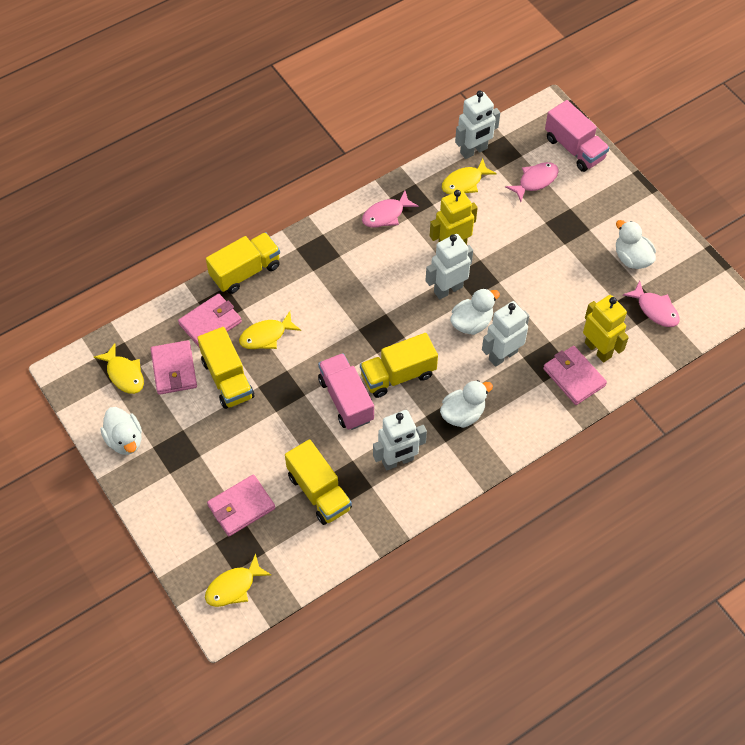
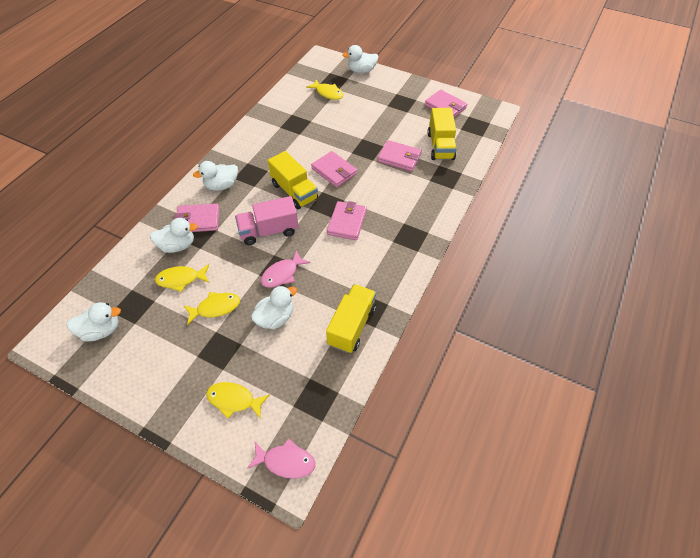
pink fish: 3 -> 2
pink truck: 2 -> 1
pink wallet: 4 -> 5
white duck: 4 -> 5
white robot: 4 -> 0
yellow robot: 2 -> 0
yellow truck: 4 -> 3

